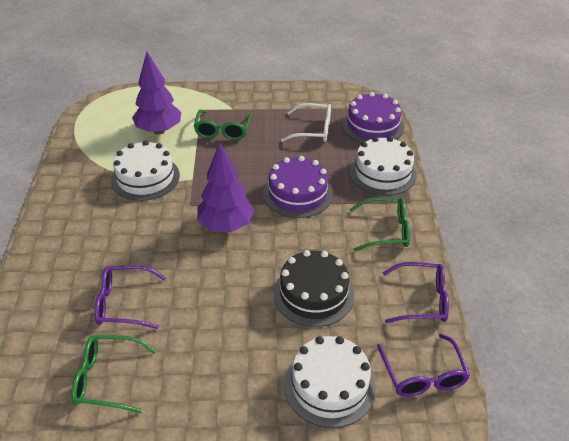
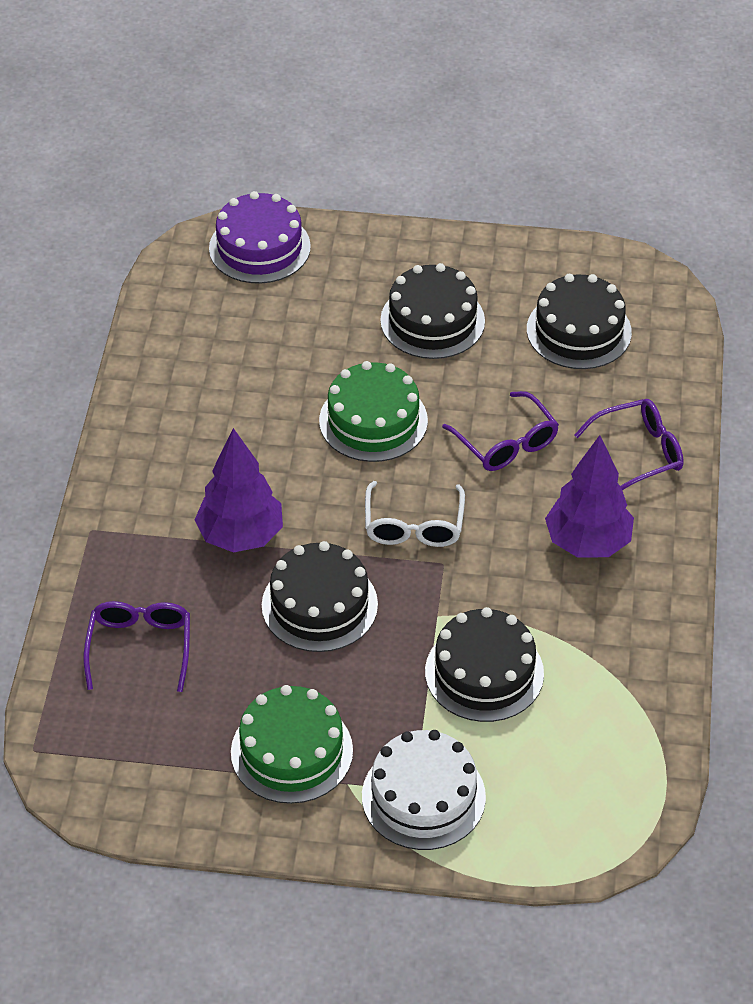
black cake: 1 -> 4
green cake: 0 -> 2
green glasses: 3 -> 0
purple cake: 2 -> 1
white cake: 3 -> 1

